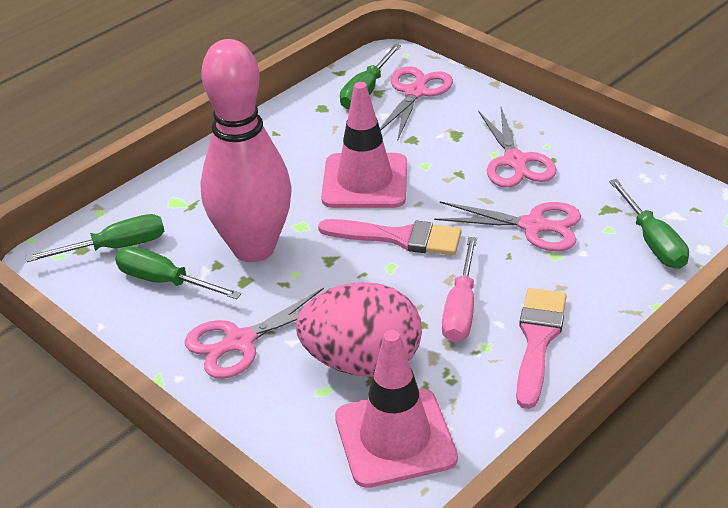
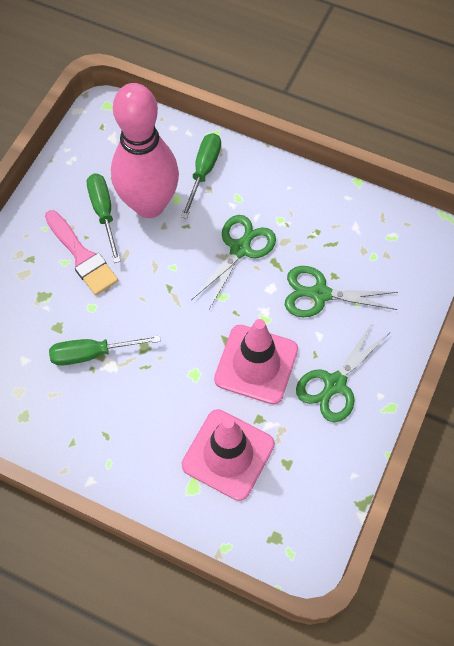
green scissors: 0 -> 3
green screwdriver: 4 -> 3
pink brush: 2 -> 1
pink egg: 1 -> 0
pink scissors: 4 -> 0
pink screwdriver: 1 -> 0

